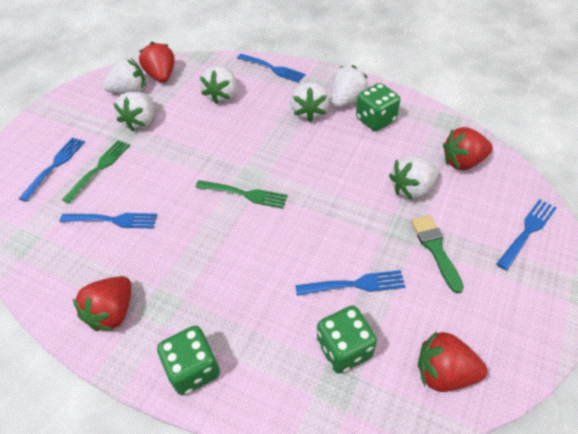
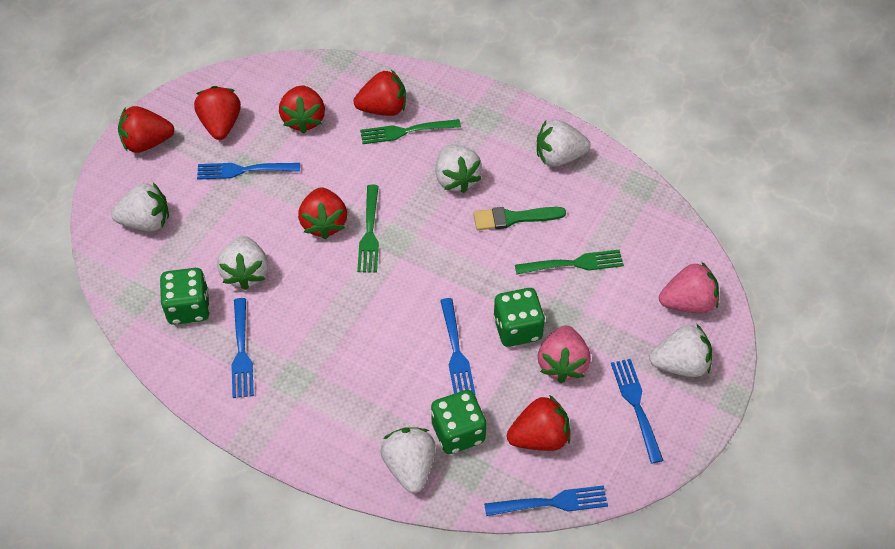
green fork: 2 -> 3
pink strawberry: 0 -> 2
red strawberry: 4 -> 6

